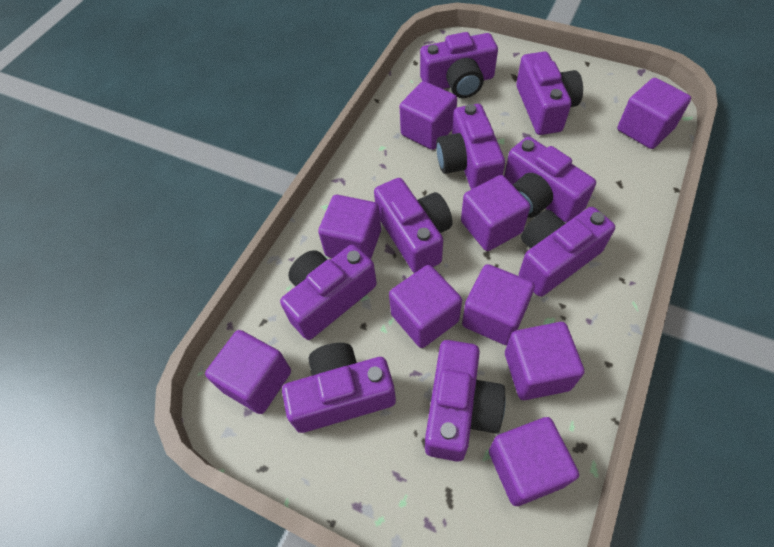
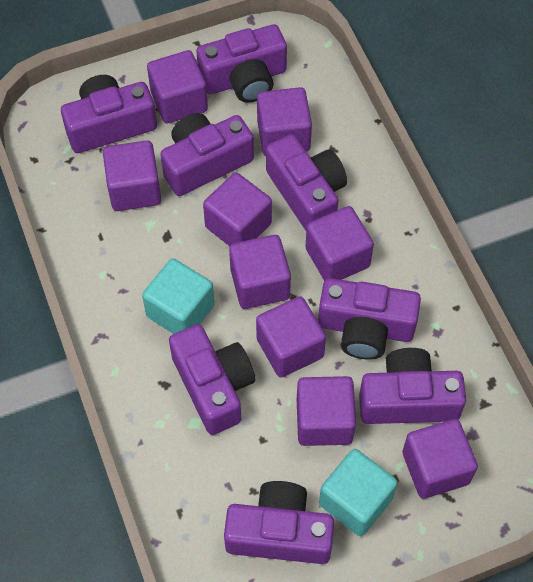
purple camera: 9 -> 8
turquoise cube: 0 -> 2

